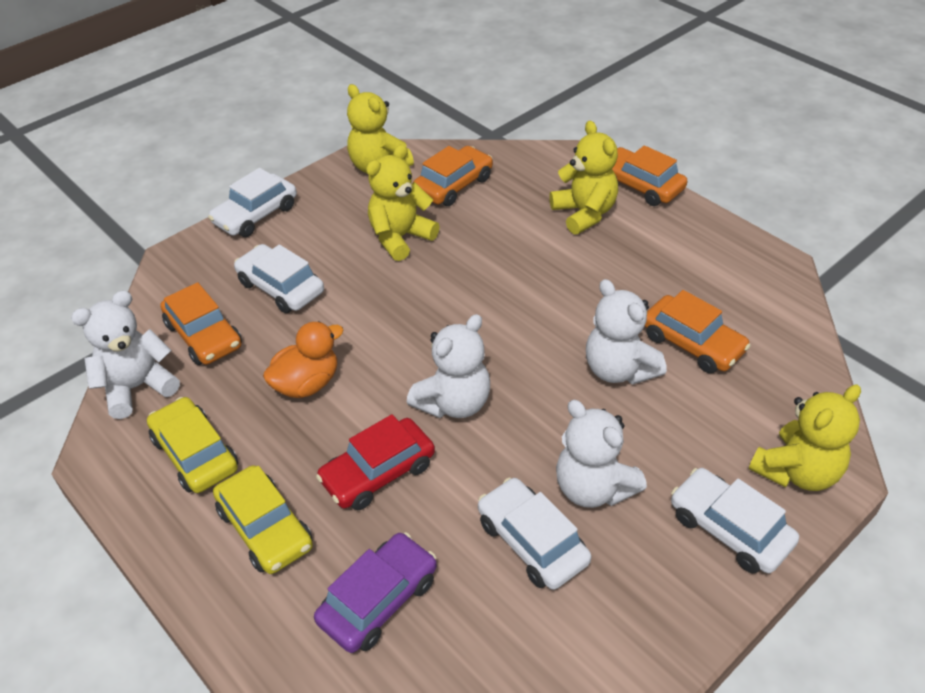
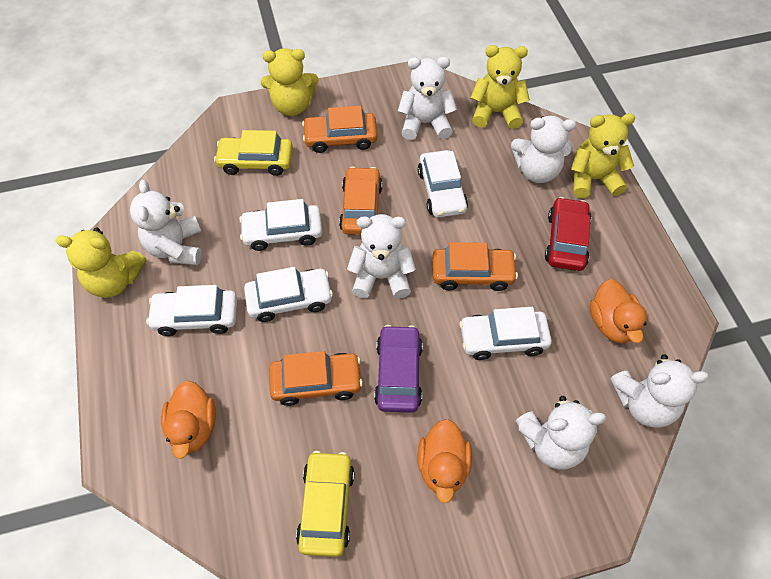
orange duck: 1 -> 3
white car: 4 -> 5
white teddy bear: 4 -> 6

